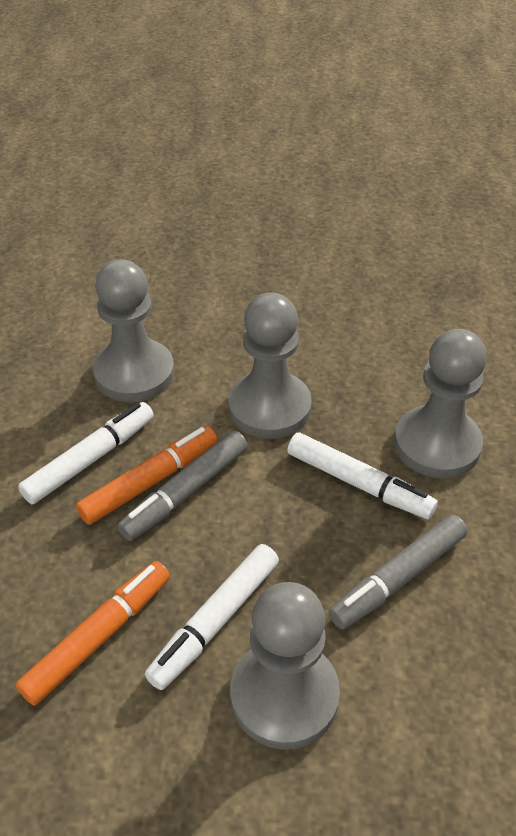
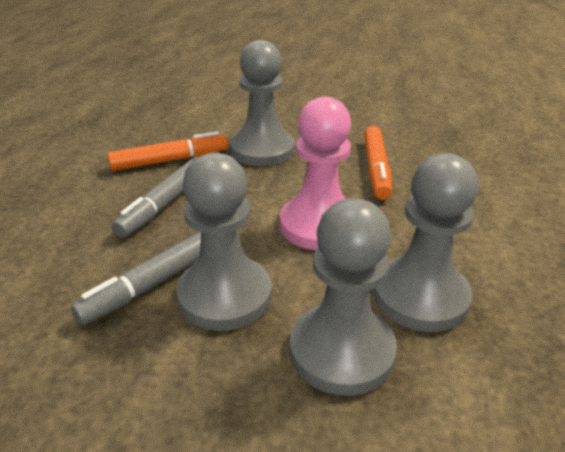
pink pawn: 0 -> 1
white marker: 3 -> 0

